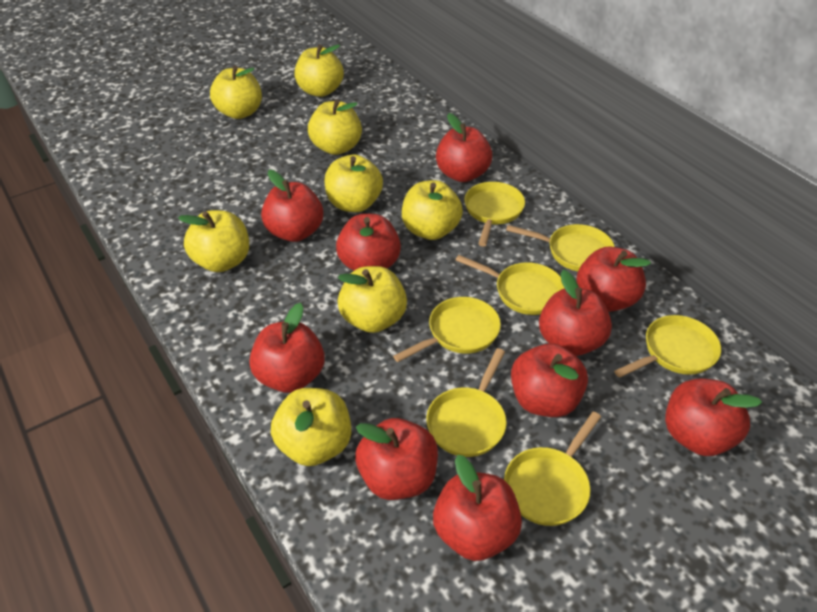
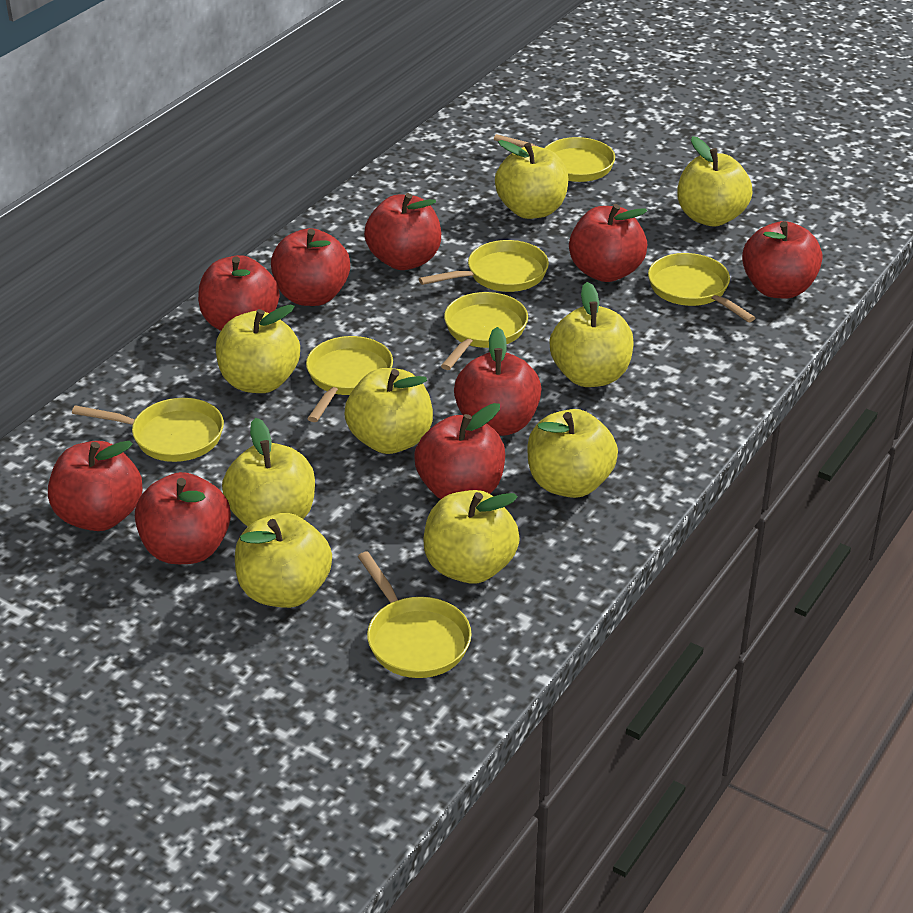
red apple: 10 -> 9
yellow apple: 8 -> 9

